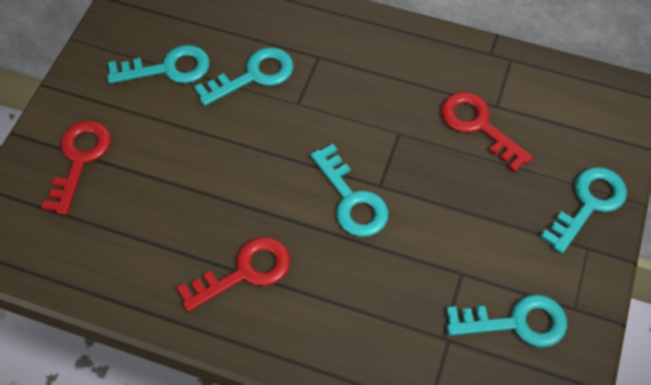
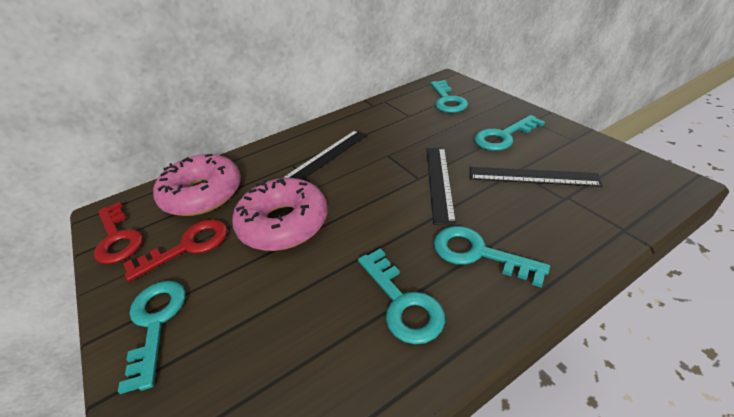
black ruler: 0 -> 3
pink donut: 0 -> 2
red key: 3 -> 2

